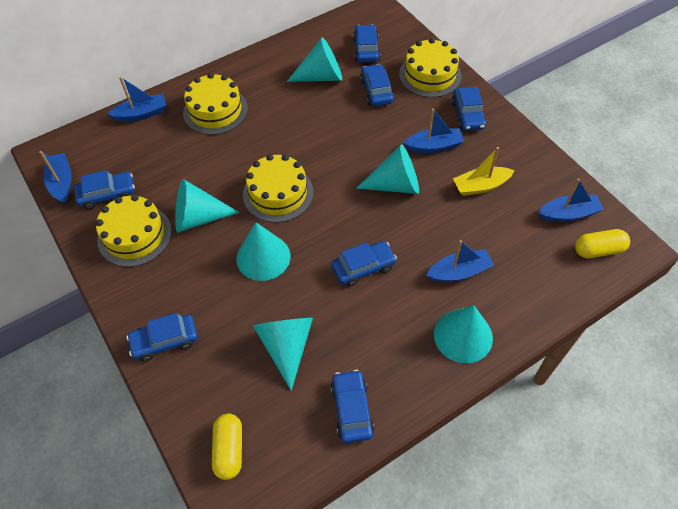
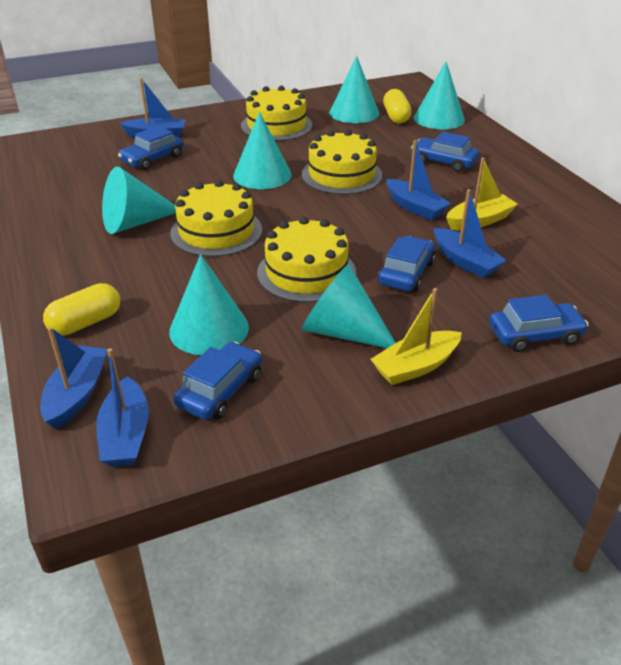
blue car: 7 -> 5
yellow boat: 1 -> 2

